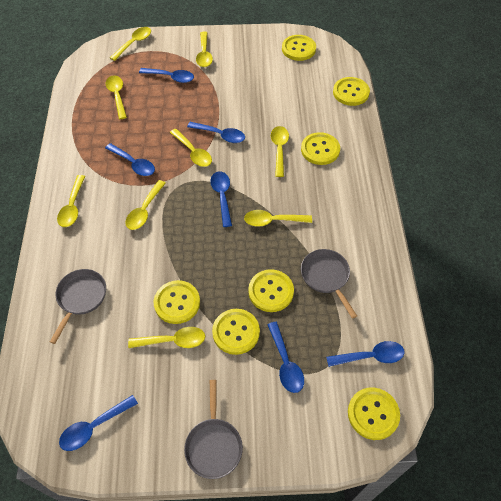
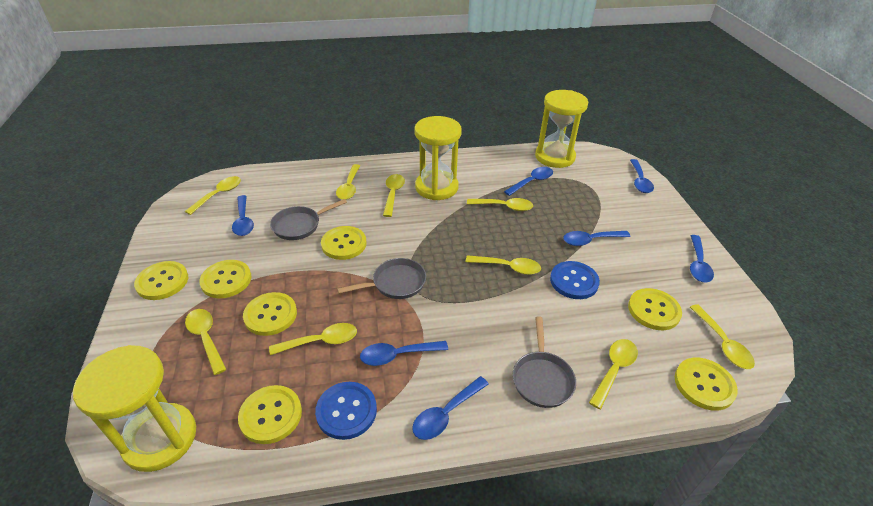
blue button: 0 -> 2
yellow hourglass: 0 -> 3

